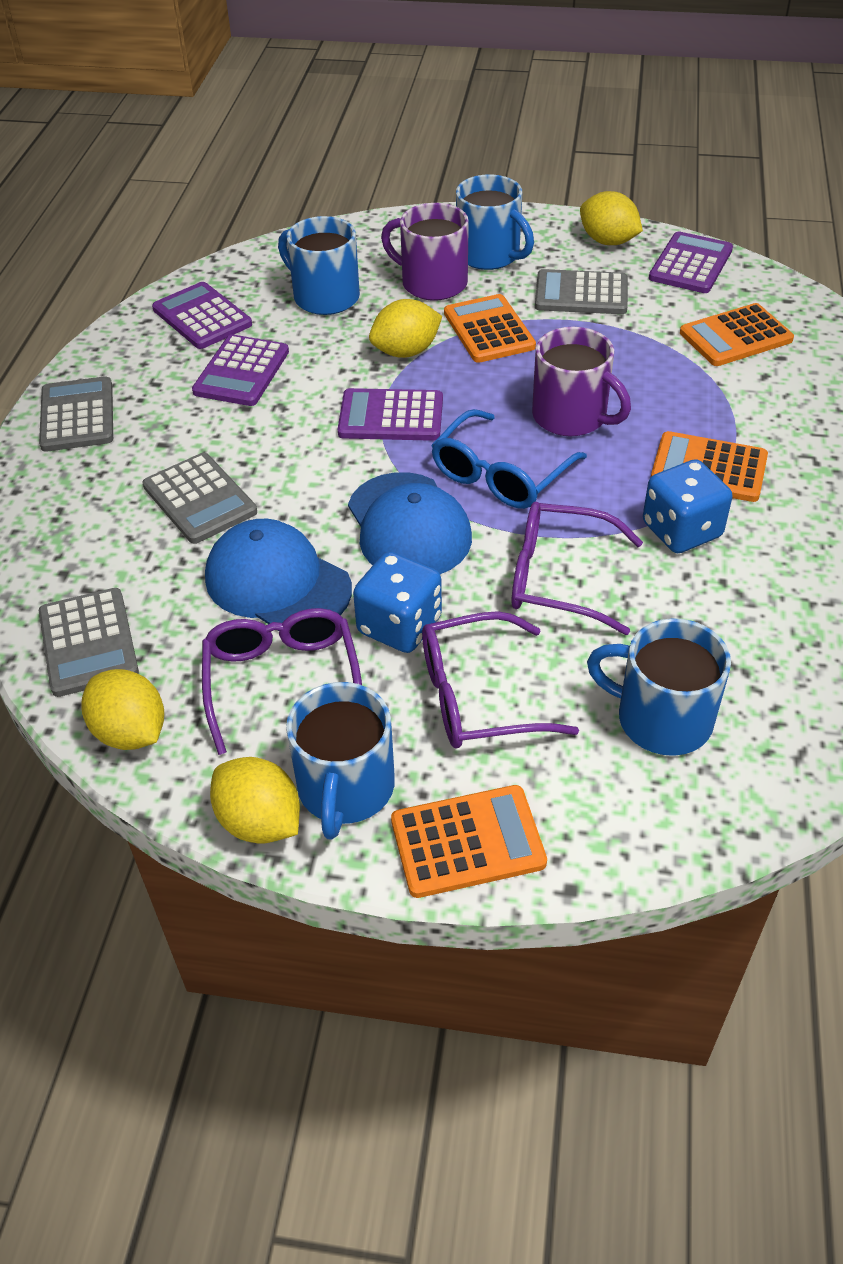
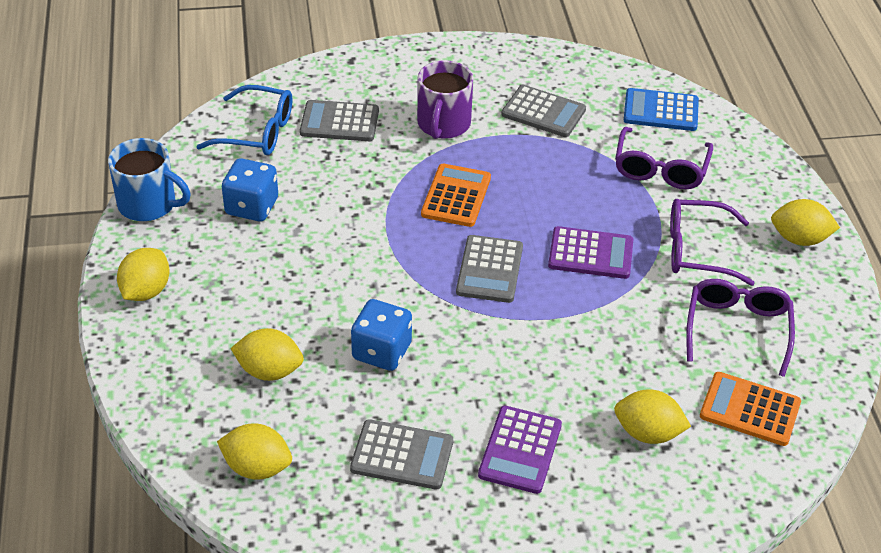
blue calculator: 0 -> 1
blue cap: 2 -> 0
blue mug: 4 -> 1
orange calculator: 4 -> 2
purple calculator: 4 -> 2
purple mug: 2 -> 1
yellow lemon: 4 -> 5

